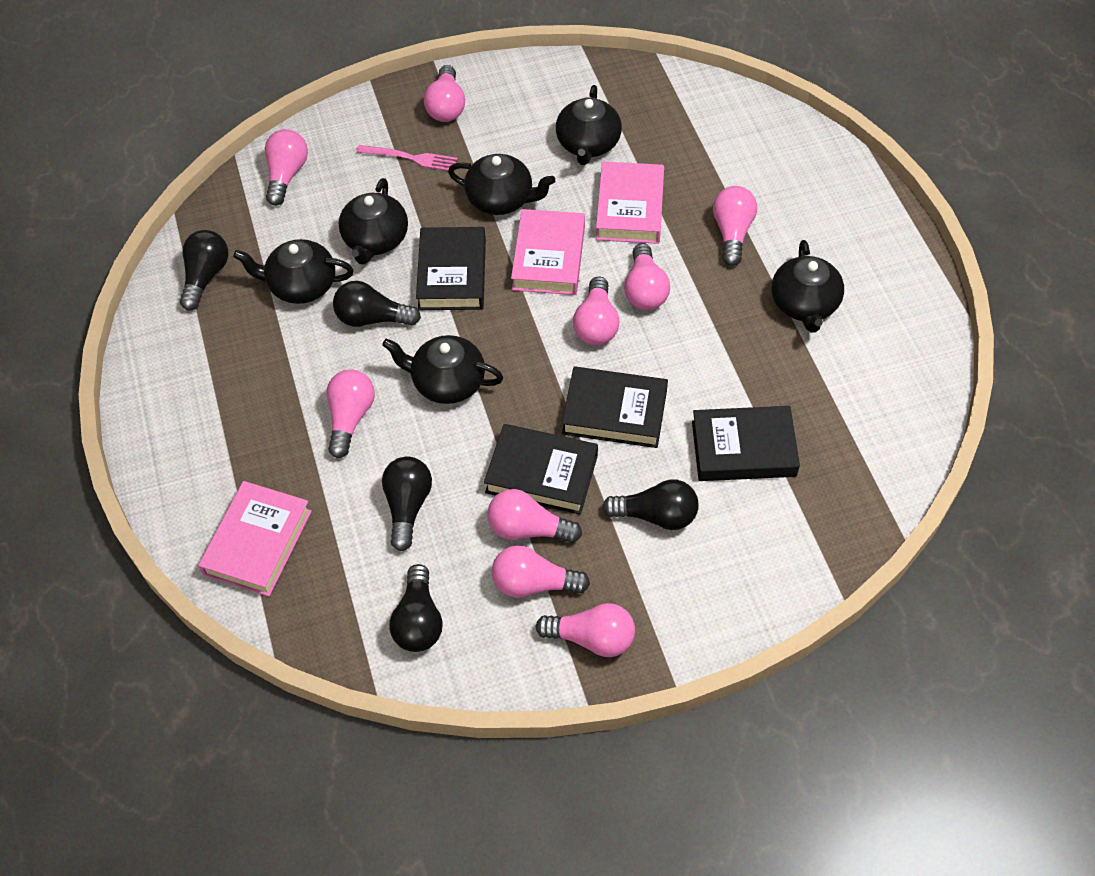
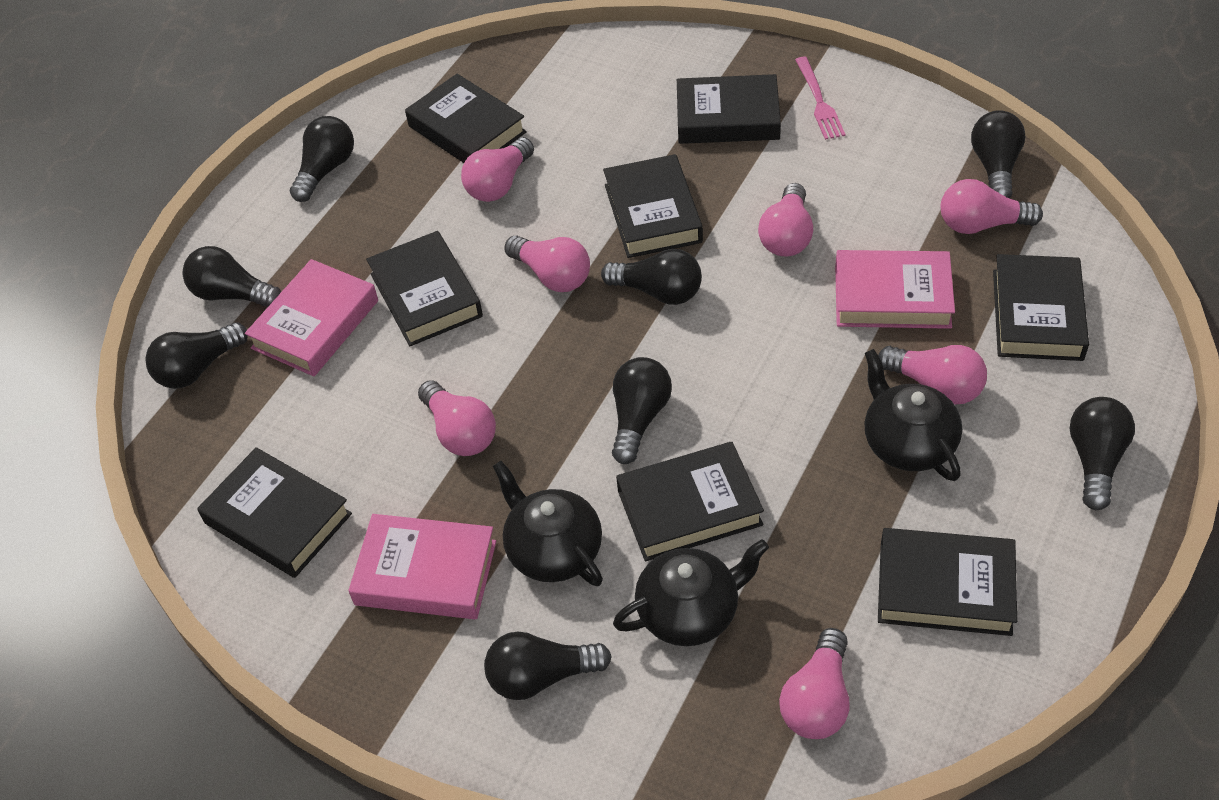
black book: 4 -> 8
black light bulb: 5 -> 8
black teapot: 6 -> 3
pink light bulb: 9 -> 7

